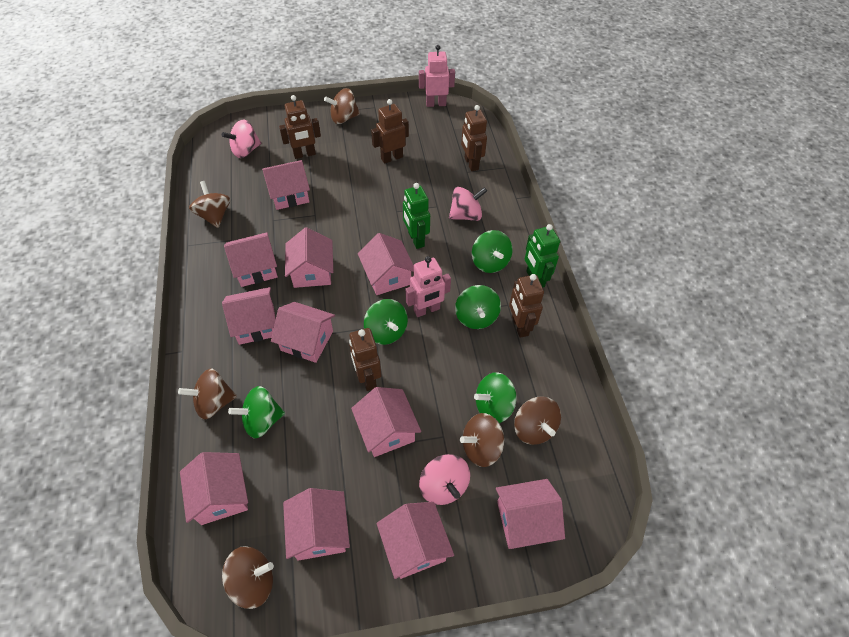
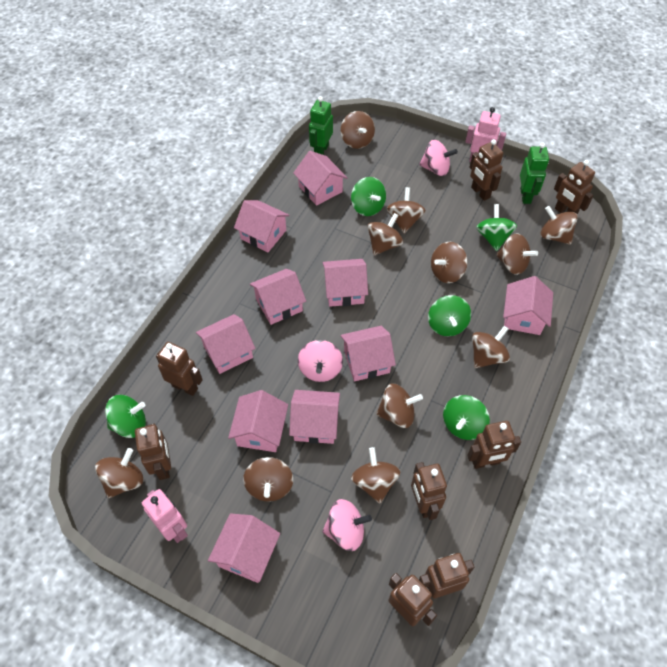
brown robot: 5 -> 8
brown spinning top: 6 -> 11
pink house: 11 -> 10

